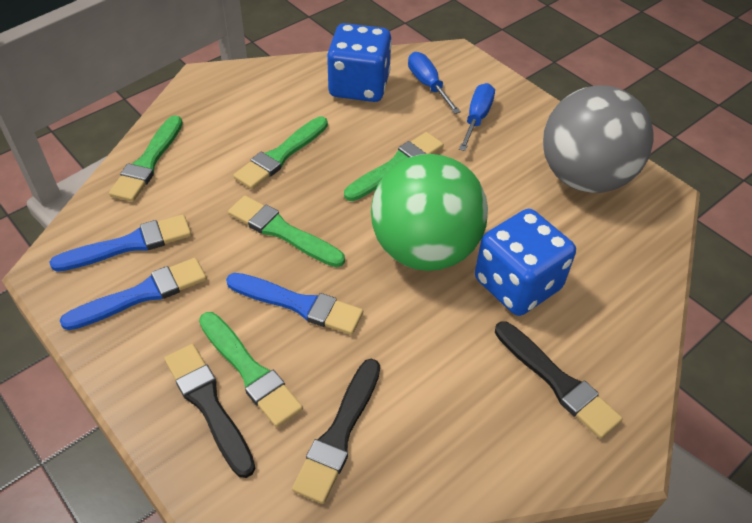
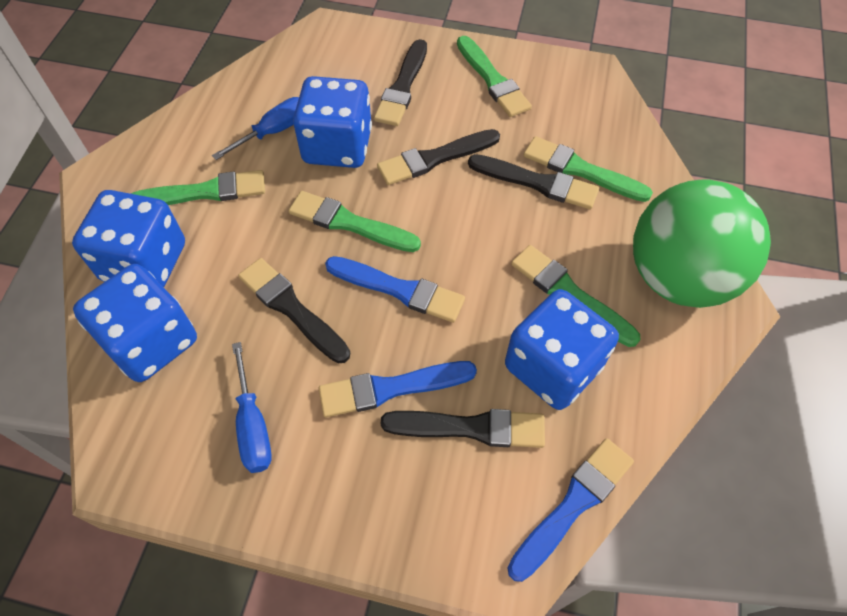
black brush: 3 -> 5
blue dice: 2 -> 4
grey ball: 1 -> 0

